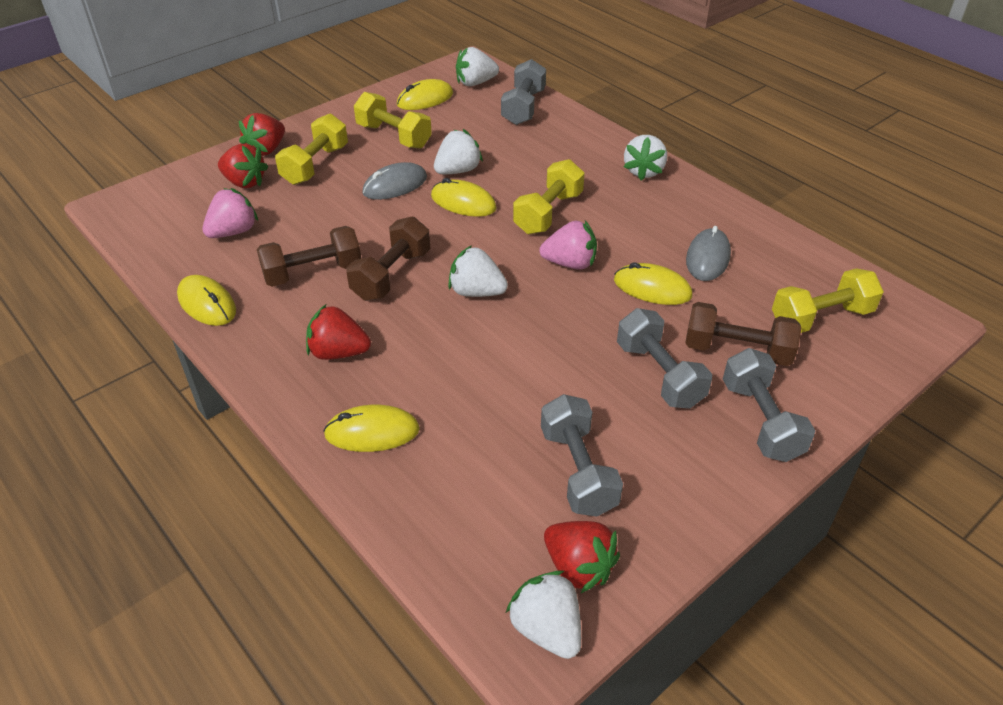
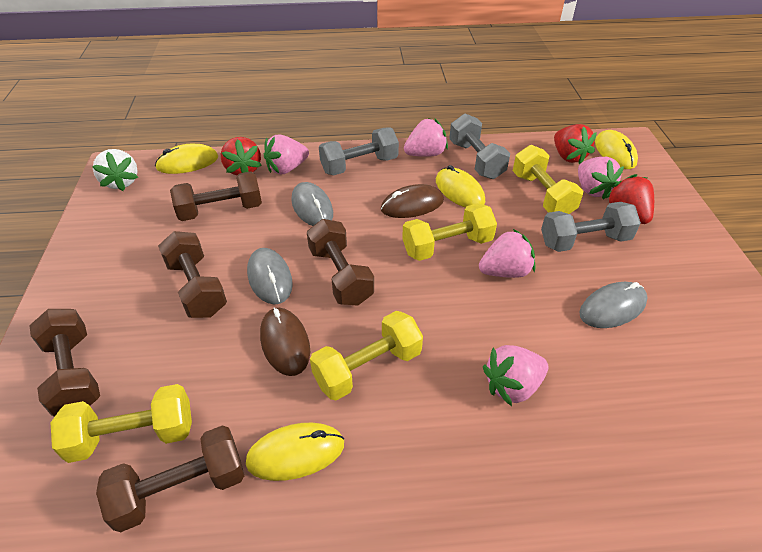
brown dumbbell: 3 -> 5
brown mouse: 0 -> 2
grey dumbbell: 4 -> 3
grey mouse: 2 -> 3
pink strawberry: 2 -> 5
red strawberry: 4 -> 3
white strawberry: 5 -> 1
yellow mouse: 5 -> 4

